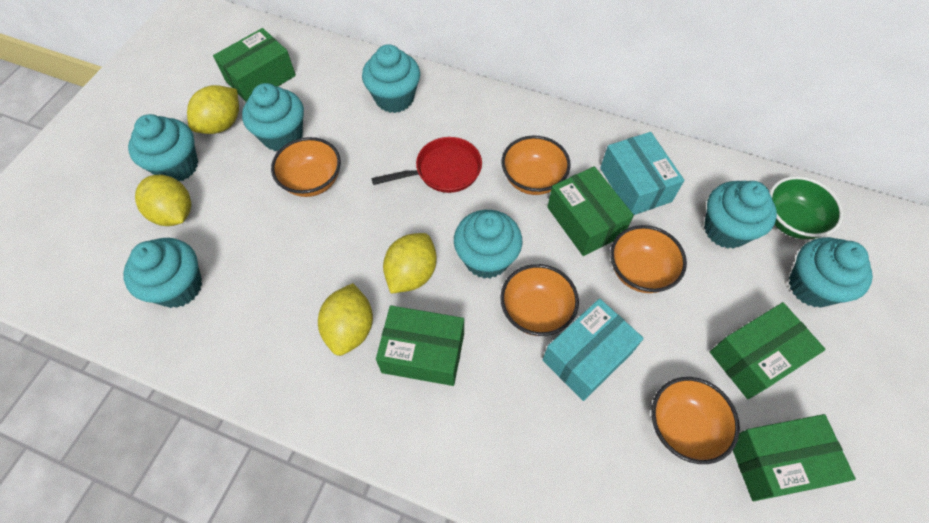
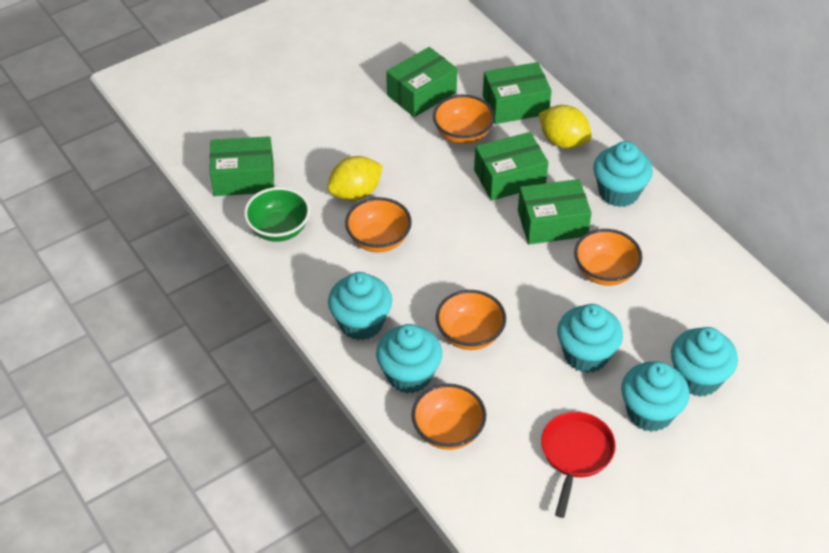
turquoise box: 2 -> 0
turquoise cupcake: 7 -> 6
yellow lemon: 4 -> 2

